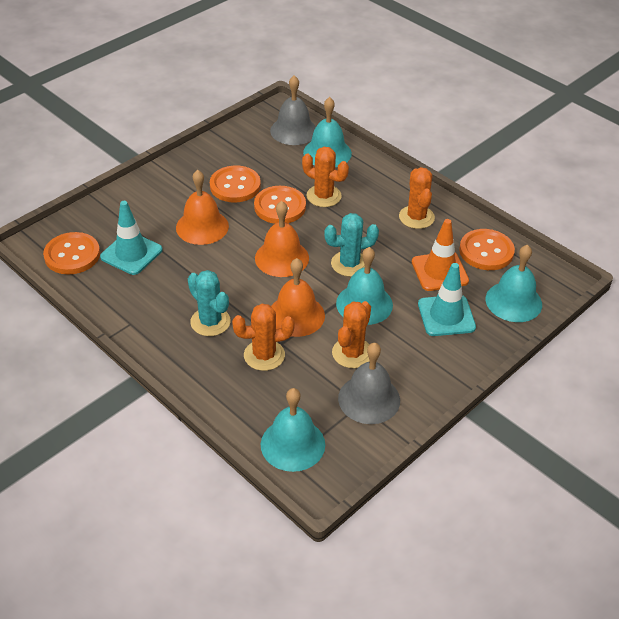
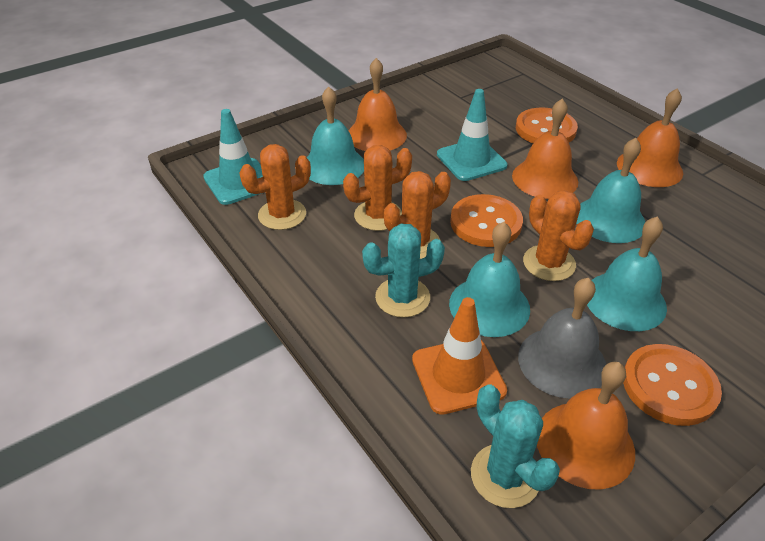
grey bell: 2 -> 1
orange bell: 3 -> 4
orange button: 4 -> 3

